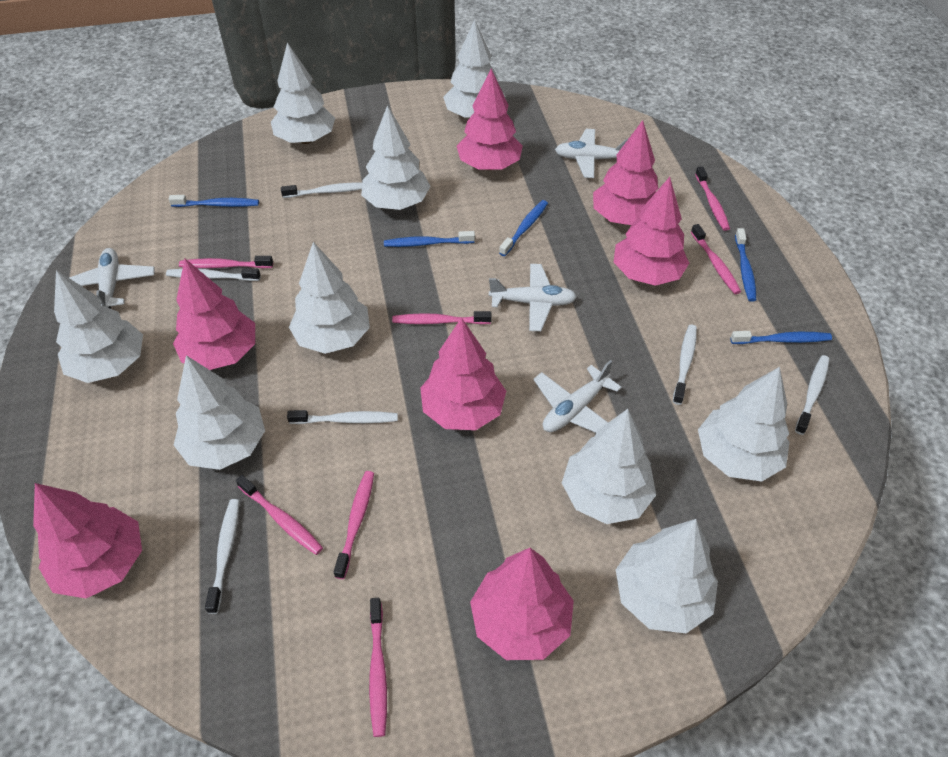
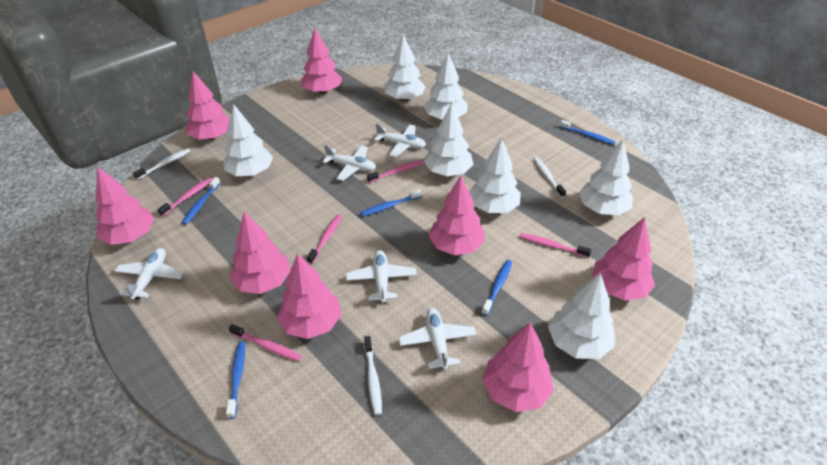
pink toothbrush: 7 -> 5
pink tree: 7 -> 8
white plane: 4 -> 5
white toothbrush: 6 -> 3
white tree: 9 -> 7

